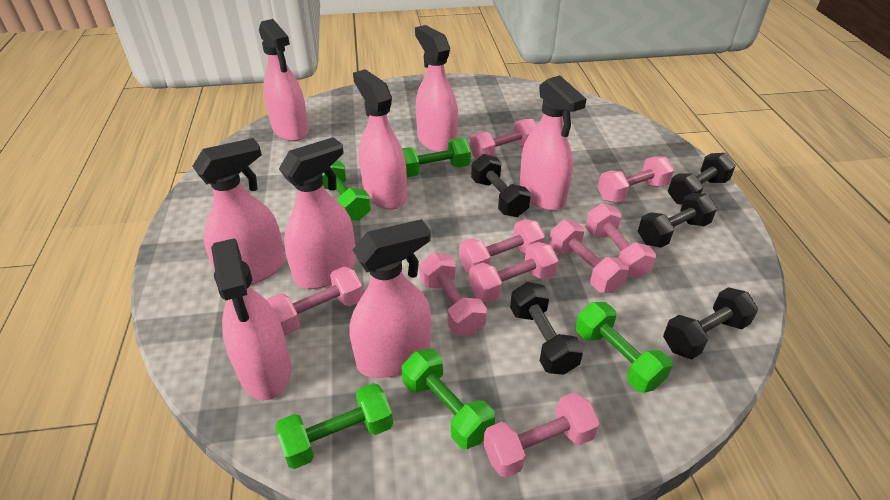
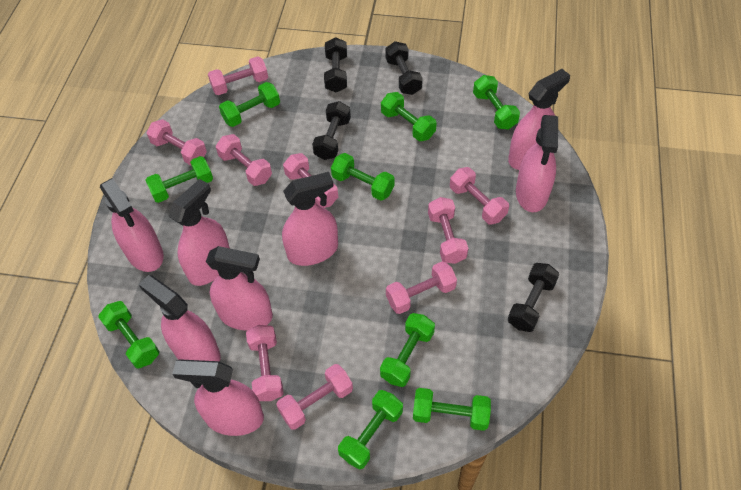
black dumbbell: 5 -> 4
green dumbbell: 5 -> 9

